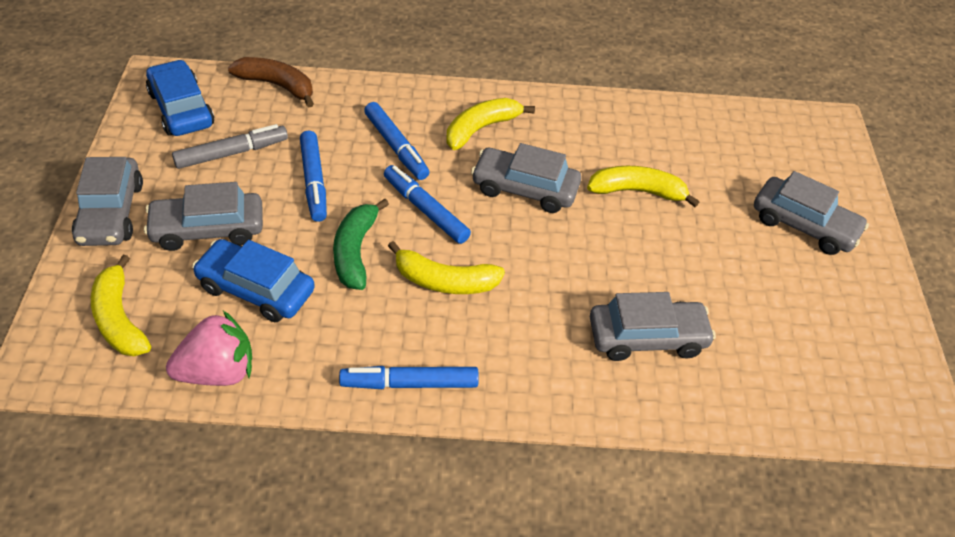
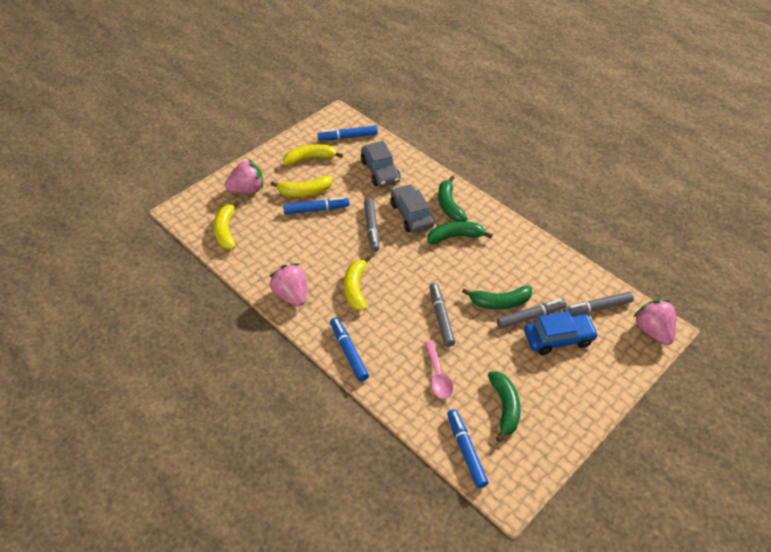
blue car: 2 -> 1
brown banana: 1 -> 0
green banana: 1 -> 4
grey car: 5 -> 2
grey marker: 1 -> 4
pink spoon: 0 -> 1
pink strawberry: 1 -> 3

